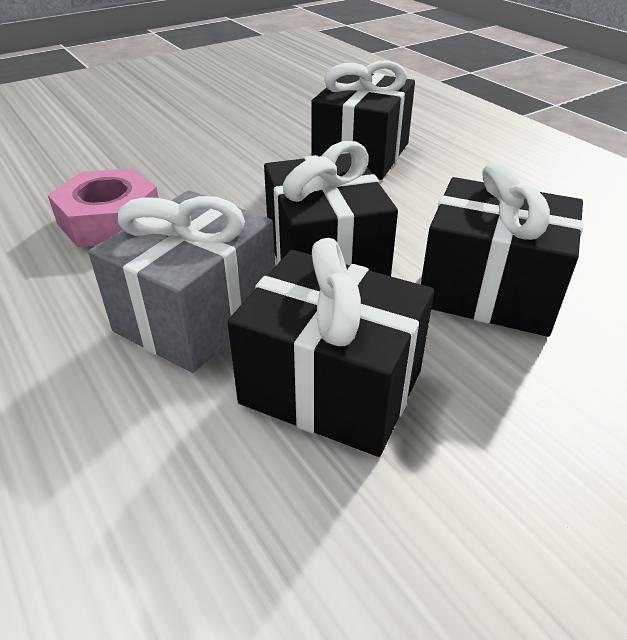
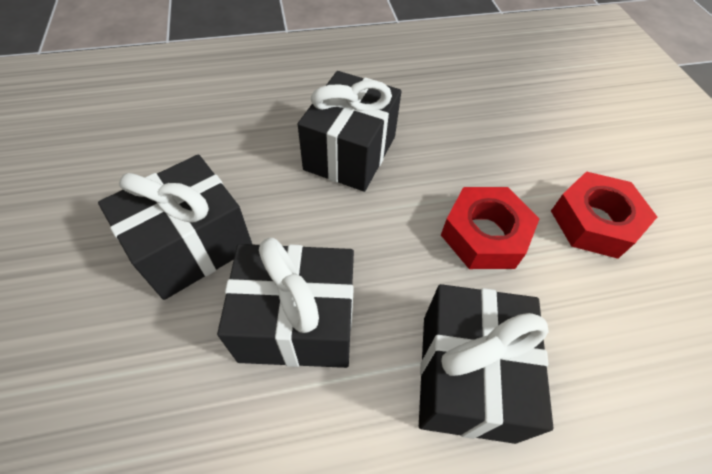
grey gift: 1 -> 0
pink nut: 1 -> 0
red nut: 0 -> 2

